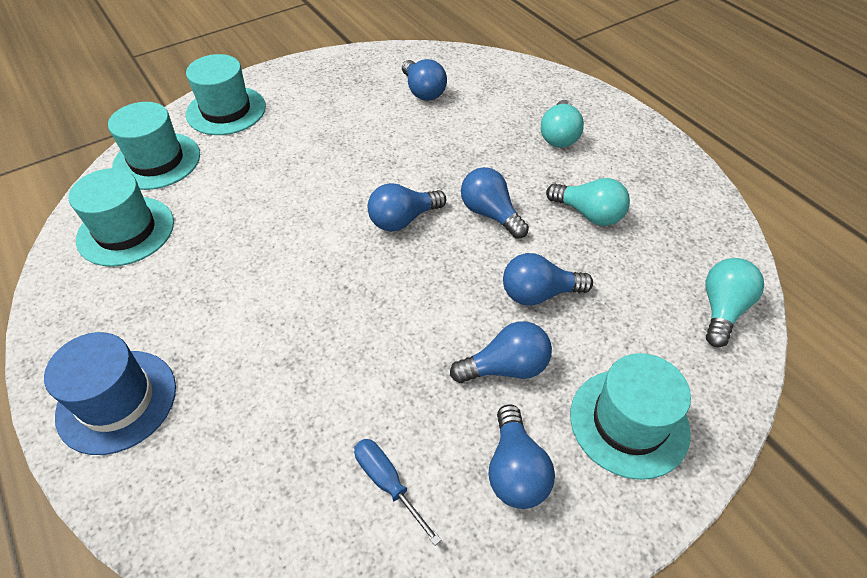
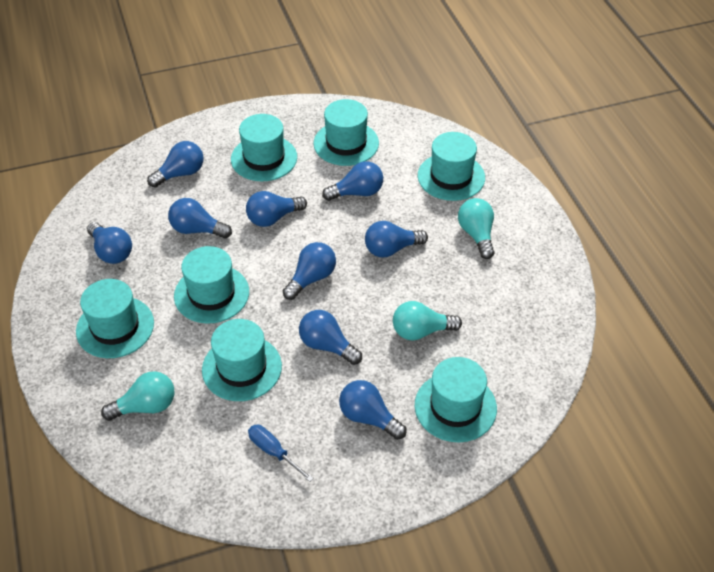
blue hat: 1 -> 0
blue light bulb: 6 -> 9
turquoise hat: 4 -> 7

